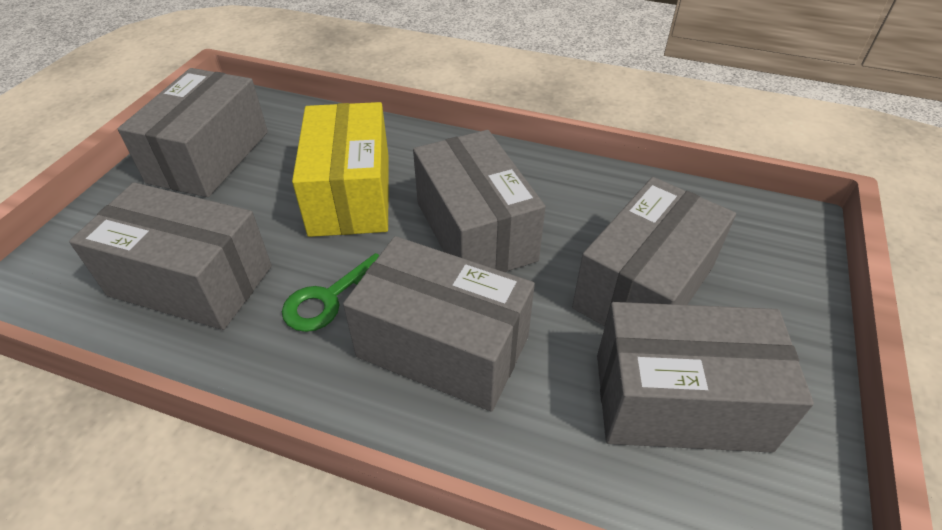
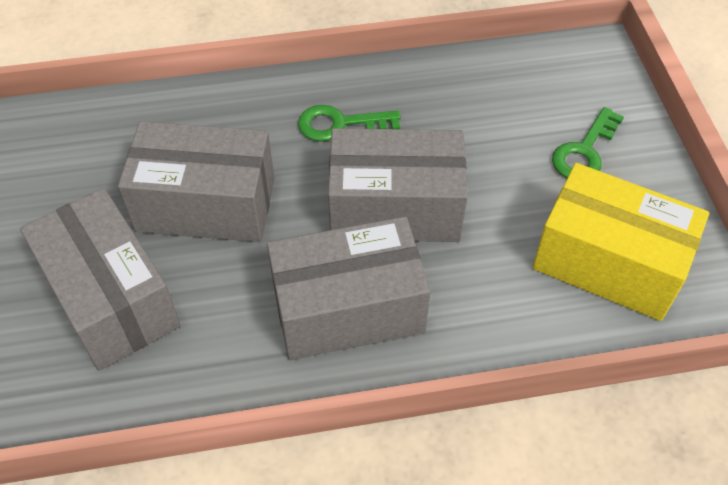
green key: 1 -> 2
grey box: 6 -> 4

